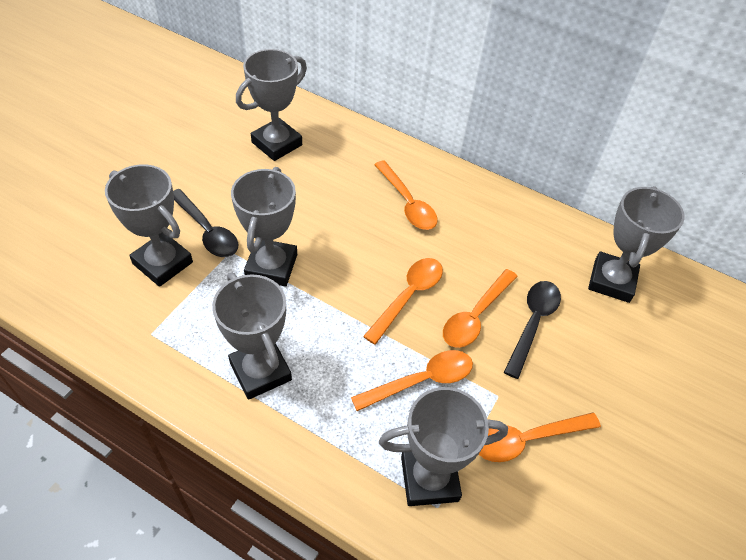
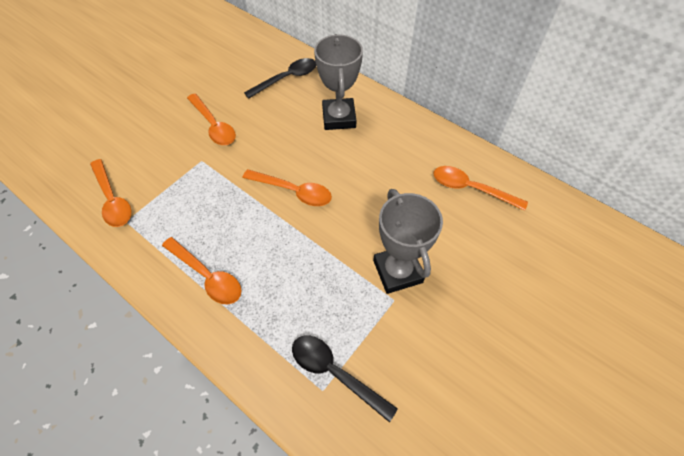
grey trophy: 6 -> 2

